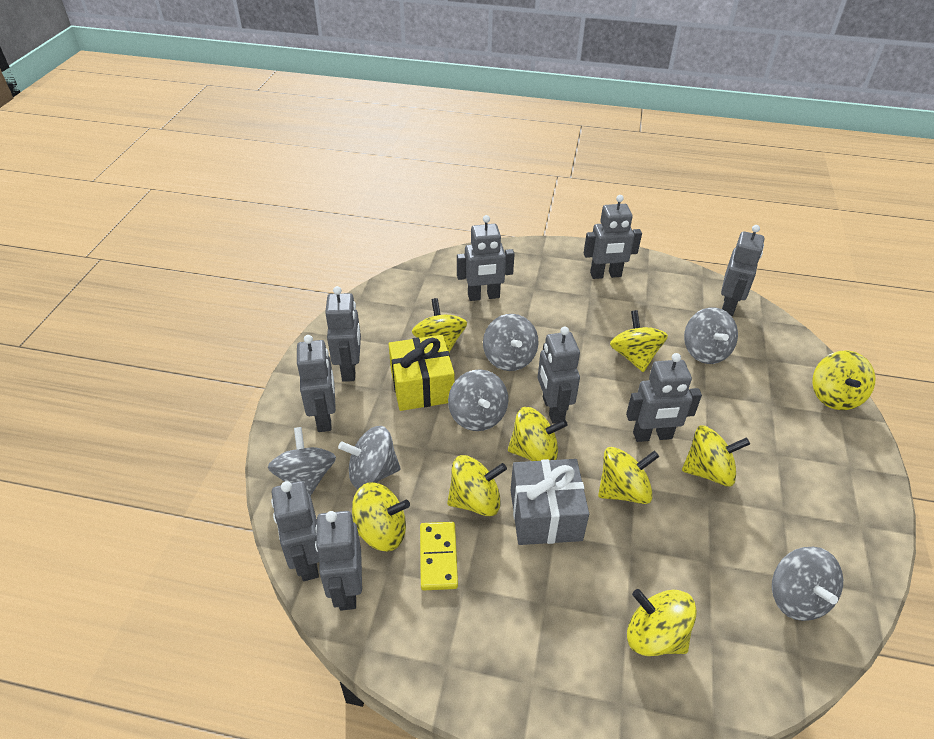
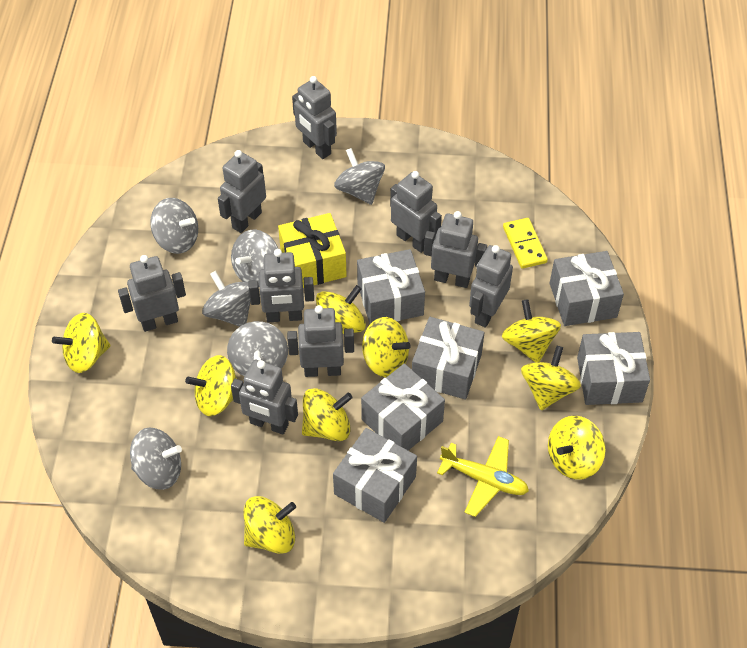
grey gift: 1 -> 6
yellow plane: 0 -> 1

